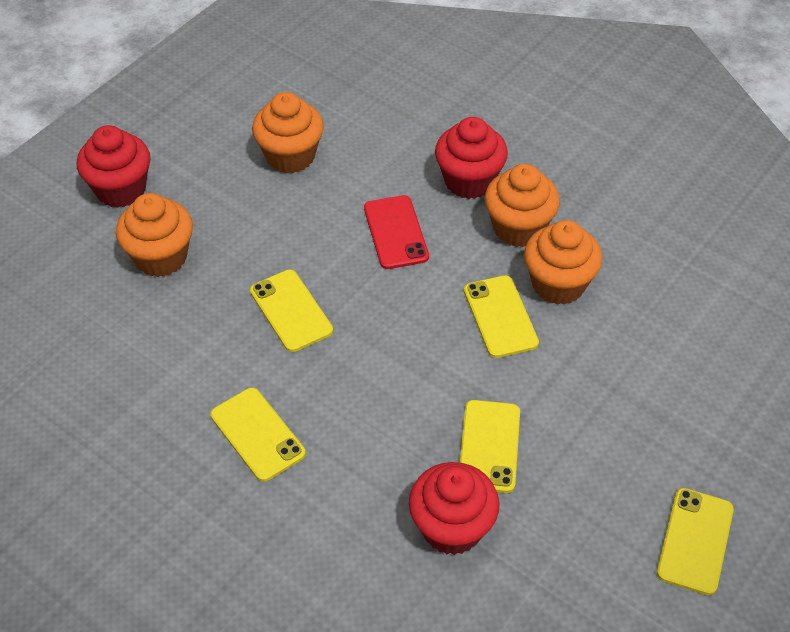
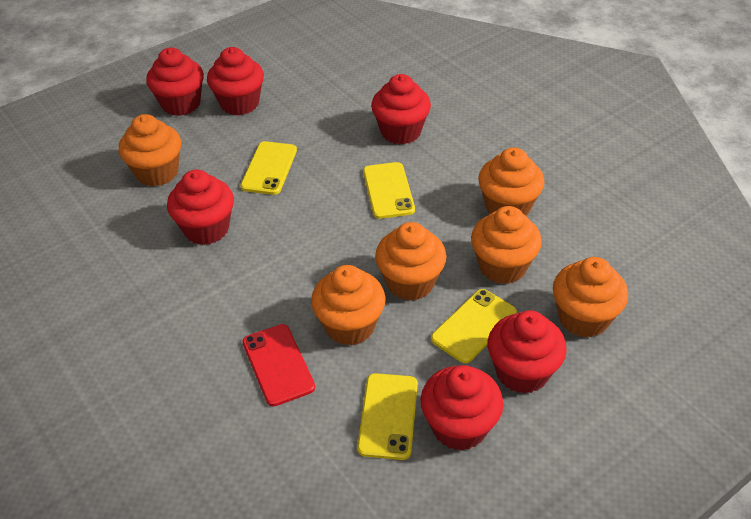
orange cupcake: 4 -> 6
red cupcake: 3 -> 6
yellow phone: 5 -> 4

